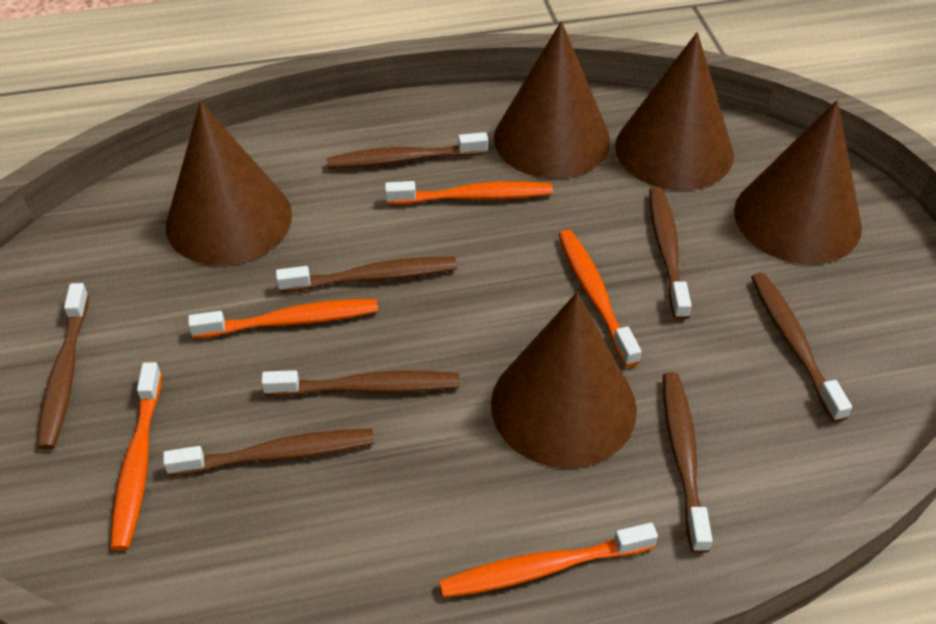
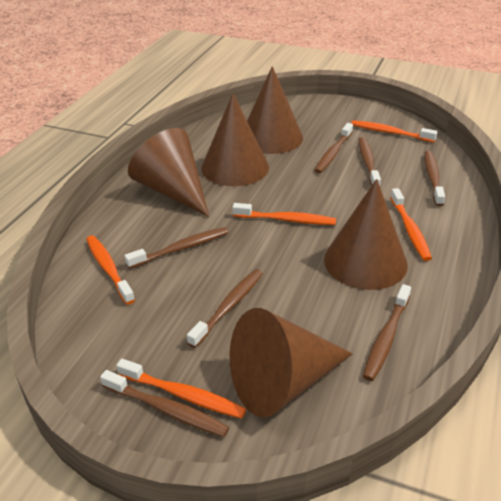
brown toothbrush: 8 -> 7

